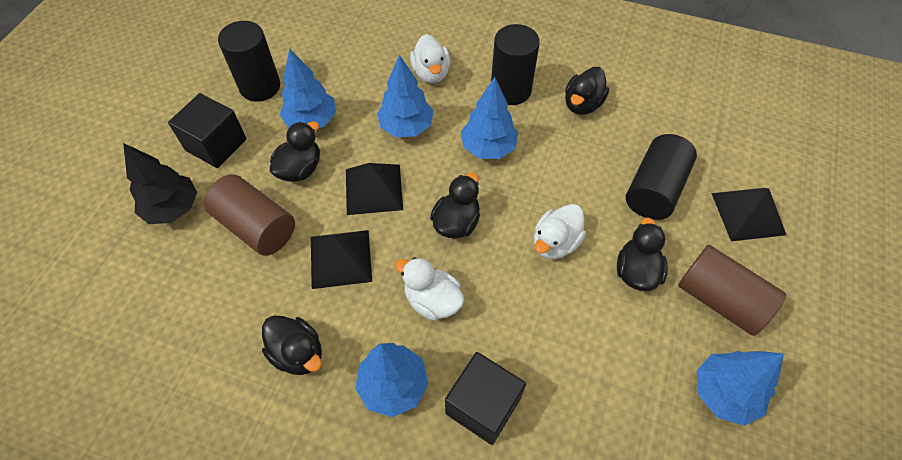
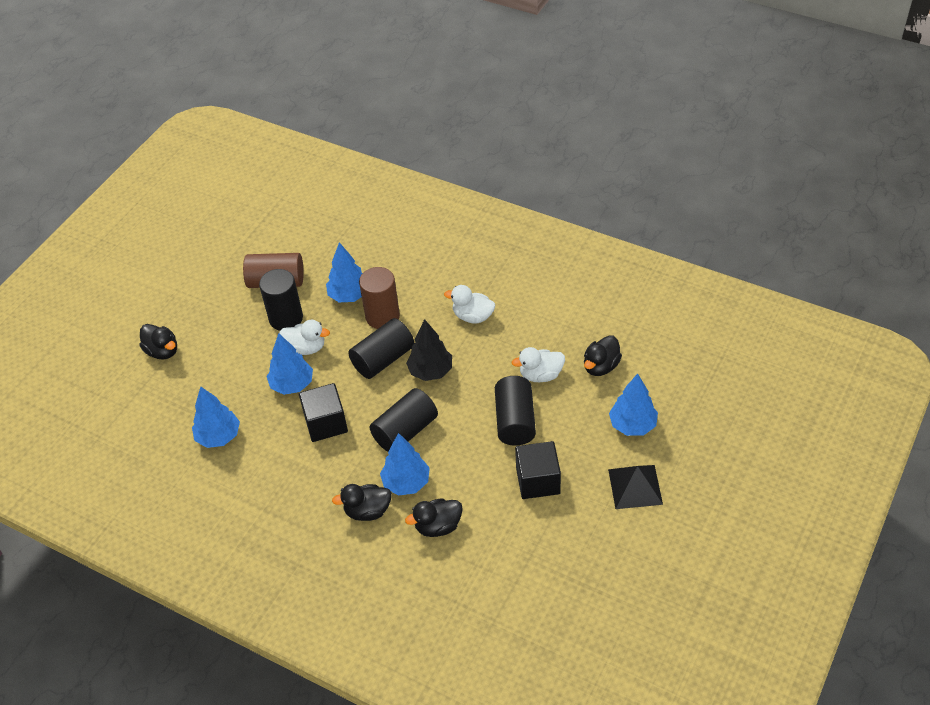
black cylinder: 3 -> 4
black duck: 5 -> 4
black pyramid: 3 -> 1

